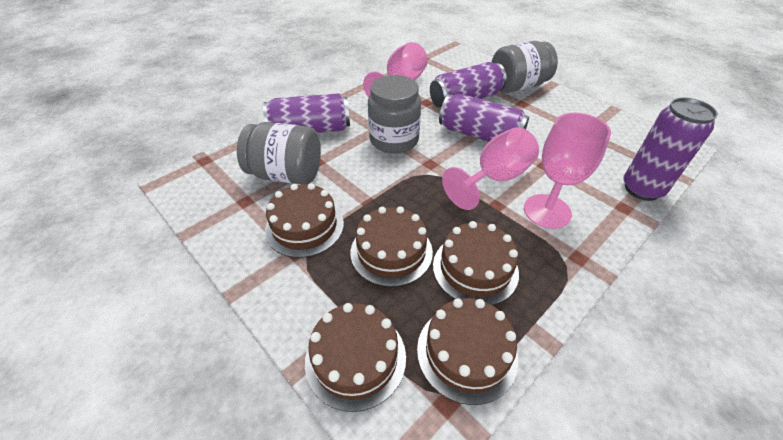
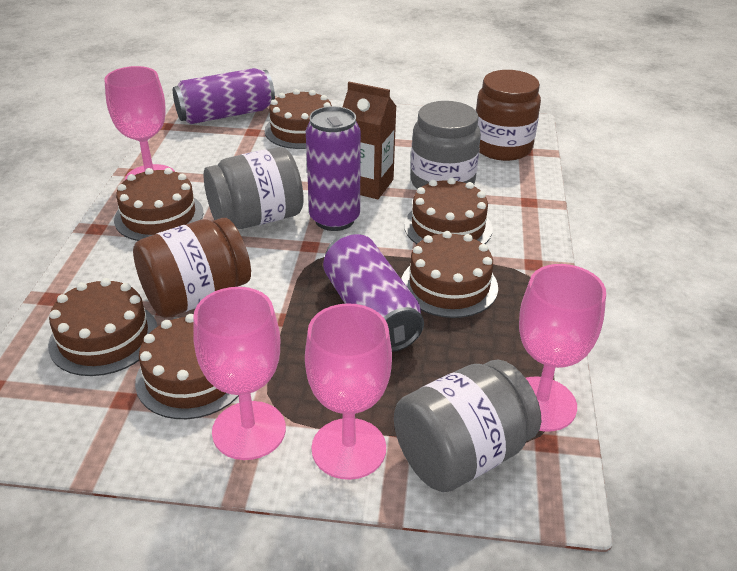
brown cake: 5 -> 6
brown carton: 0 -> 1
brown jar: 0 -> 2
pink goblet: 3 -> 4
purple can: 4 -> 3

